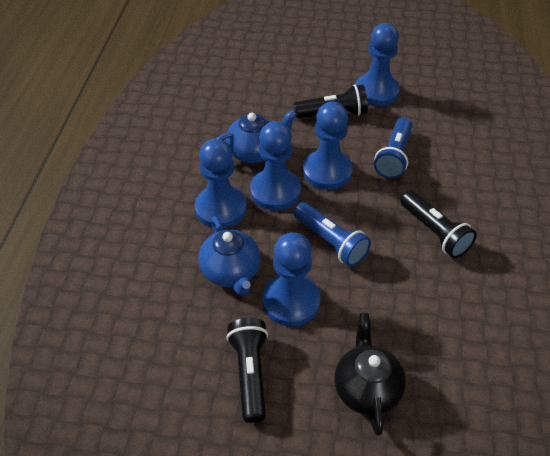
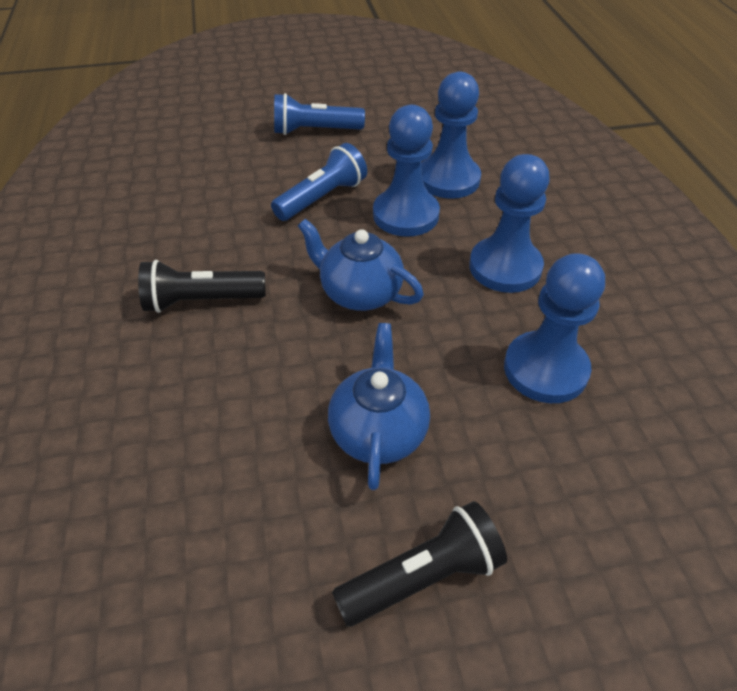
black flashlight: 3 -> 2
black teapot: 1 -> 0
blue pawn: 5 -> 4

